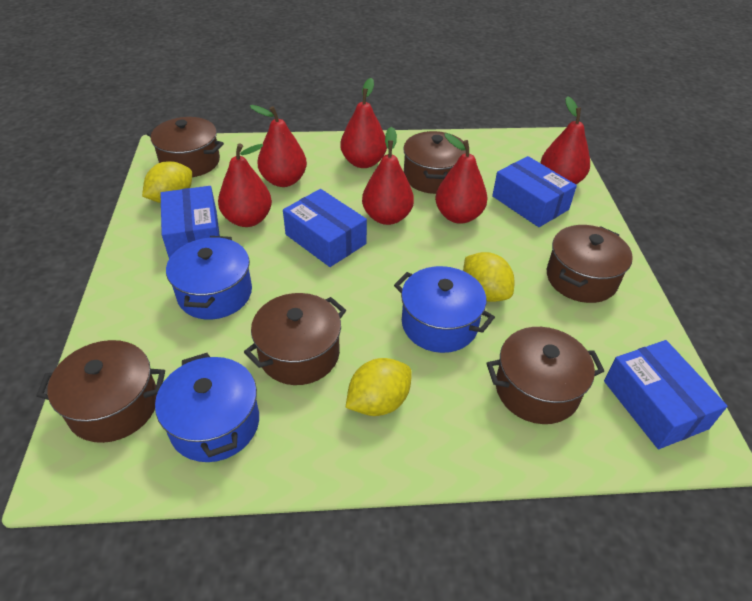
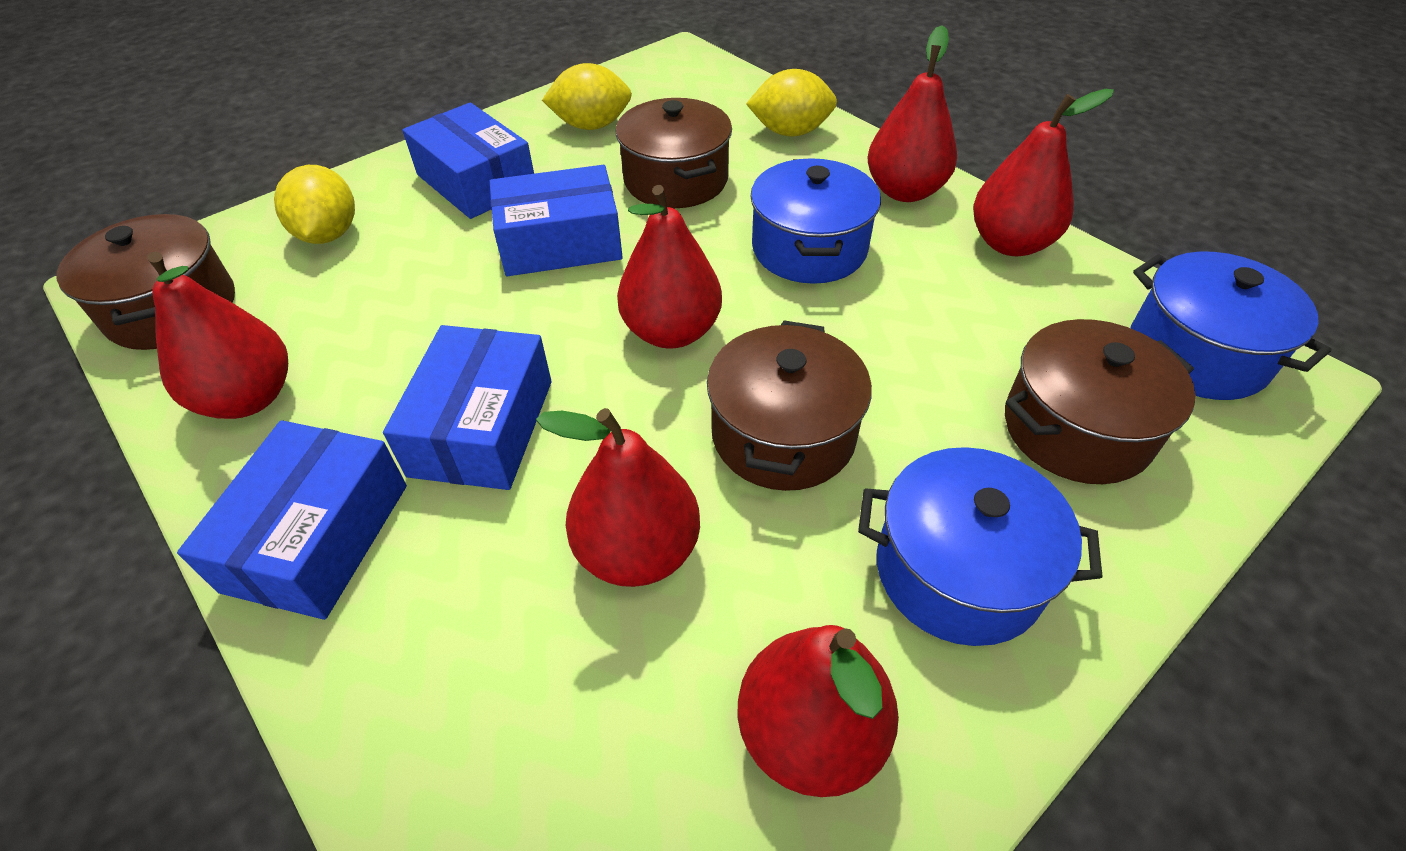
brown pot: 6 -> 4

